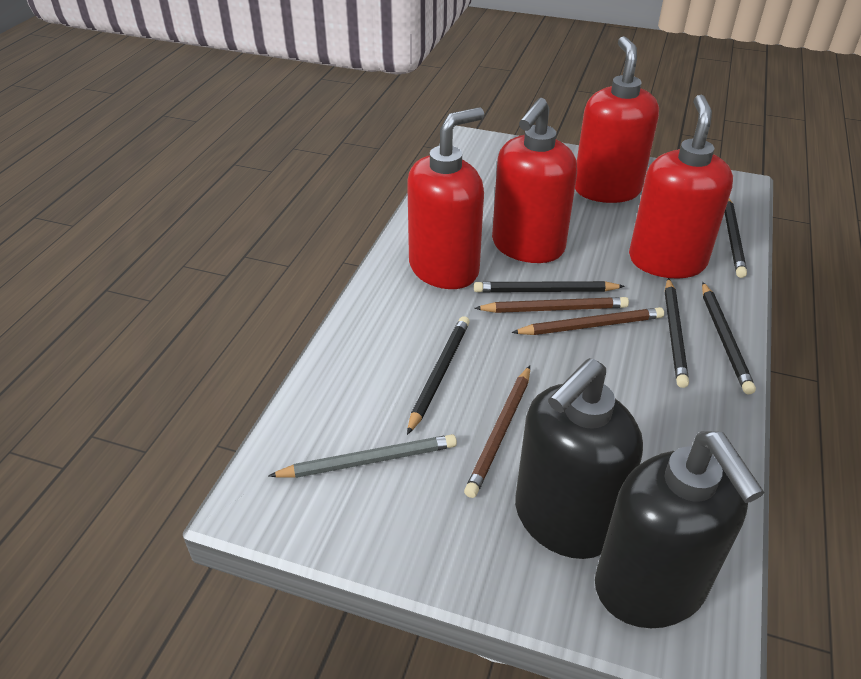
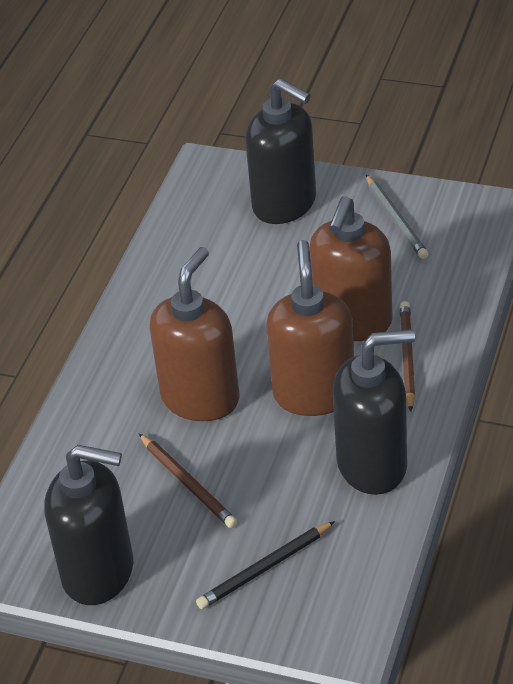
black pencil: 5 -> 1
black soap dispenser: 2 -> 3
brown pencil: 3 -> 2
brown soap dispenser: 0 -> 3
red soap dispenser: 4 -> 0

